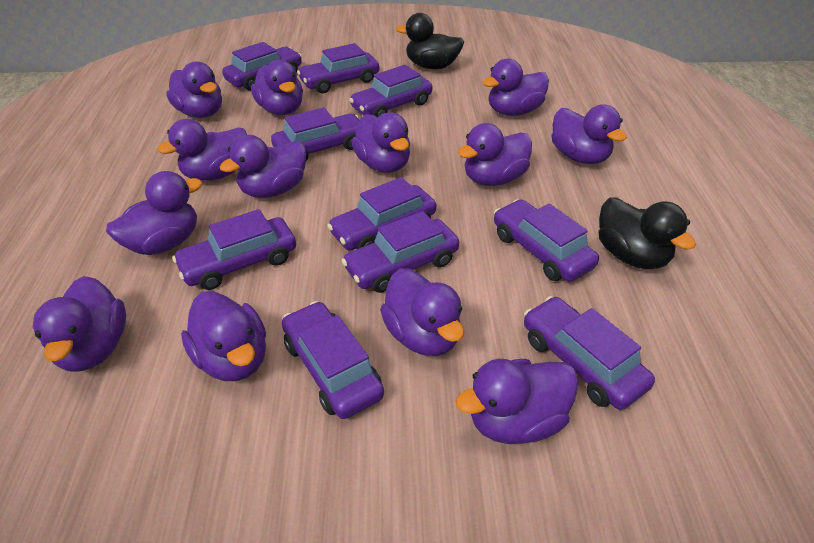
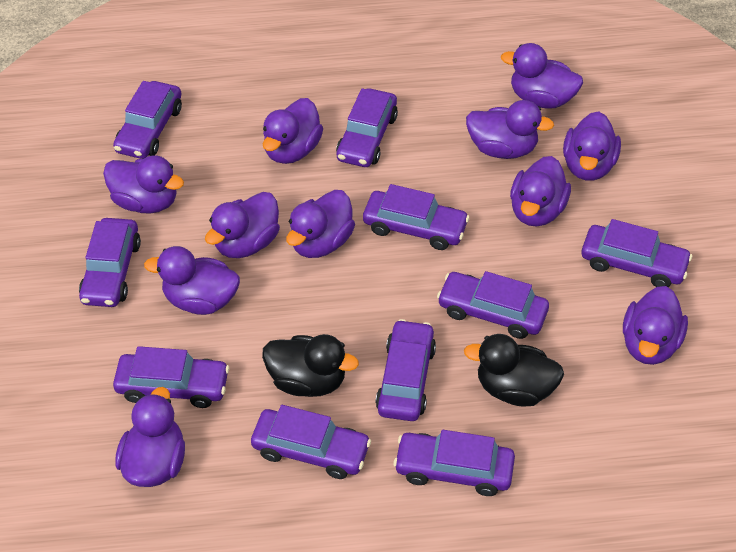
purple duck: 13 -> 11

